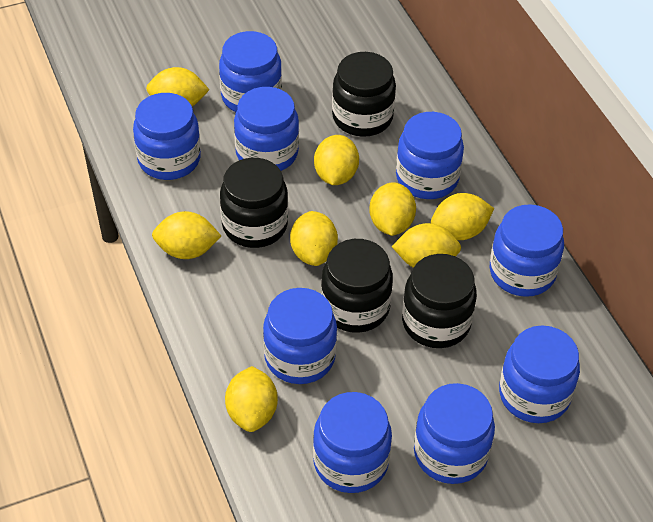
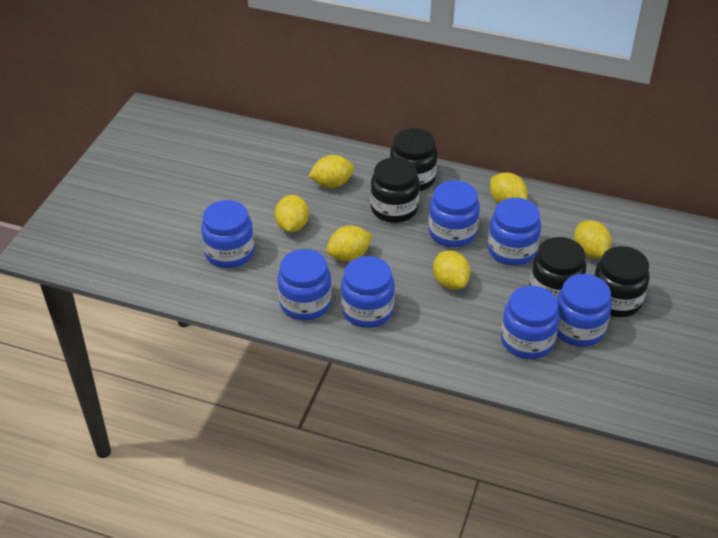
blue jar: 9 -> 7
yellow lemon: 8 -> 6

